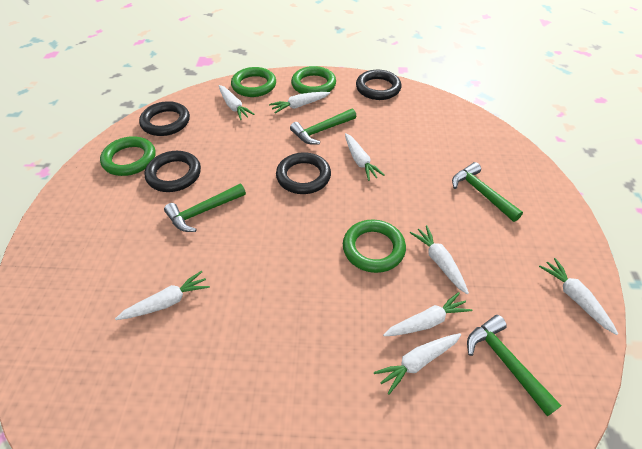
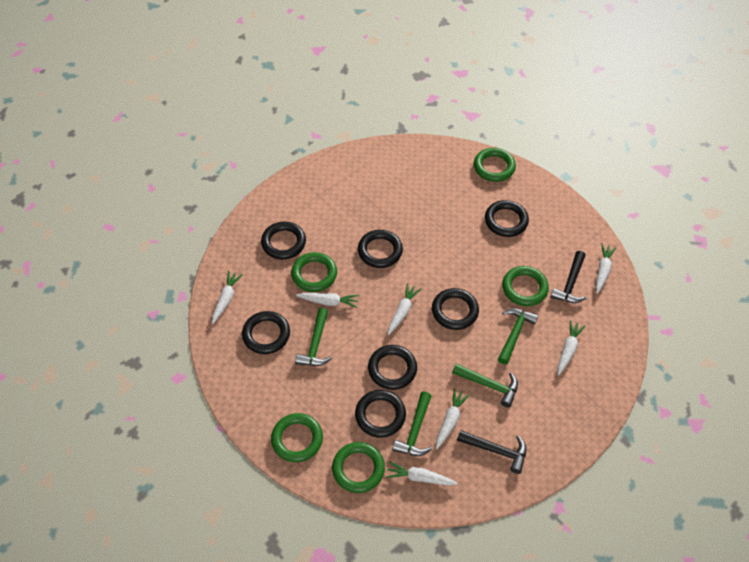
black hammer: 0 -> 2
black ring: 4 -> 7
green ring: 4 -> 5
white carrot: 8 -> 7

